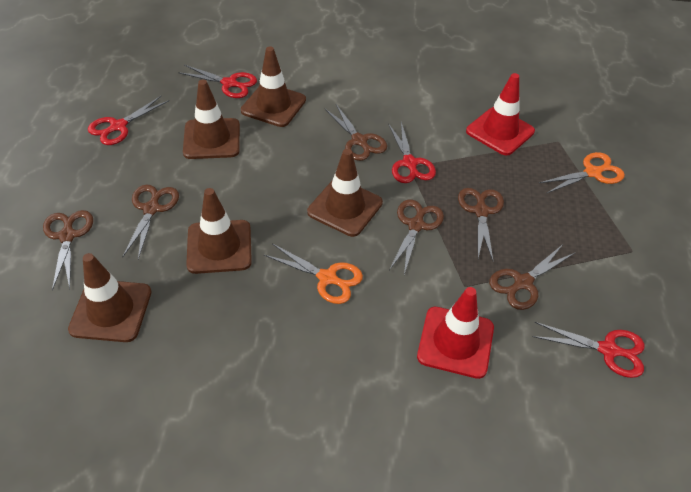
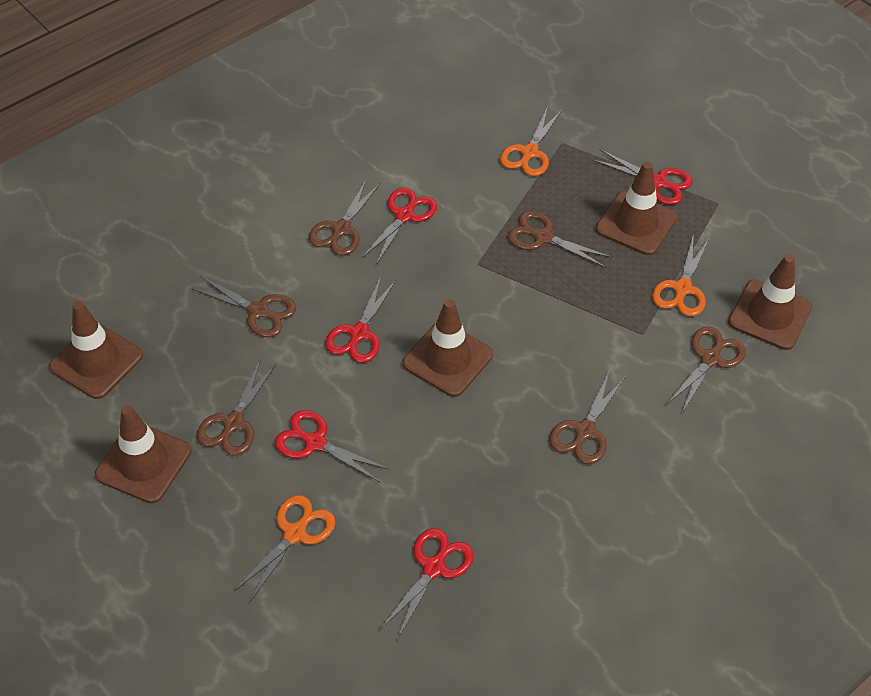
orange scissors: 2 -> 3
red scissors: 4 -> 5
red traffic cone: 2 -> 0

